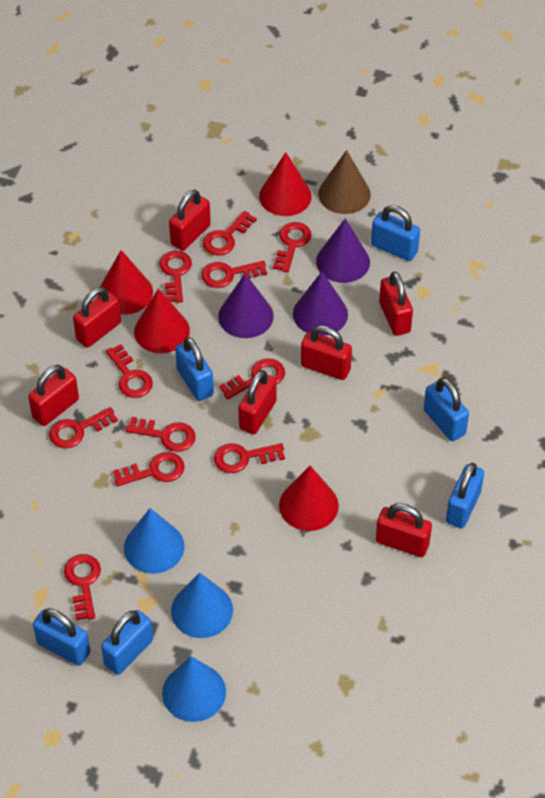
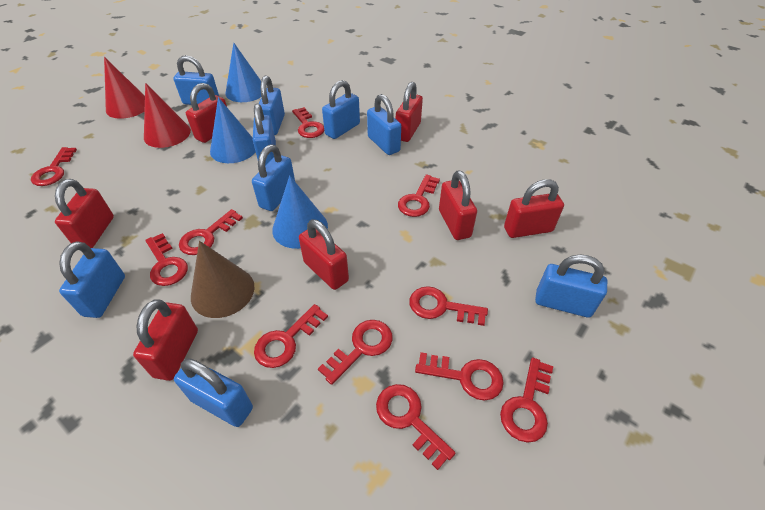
blue padlock: 6 -> 9
purple cone: 3 -> 0
red cone: 4 -> 2

